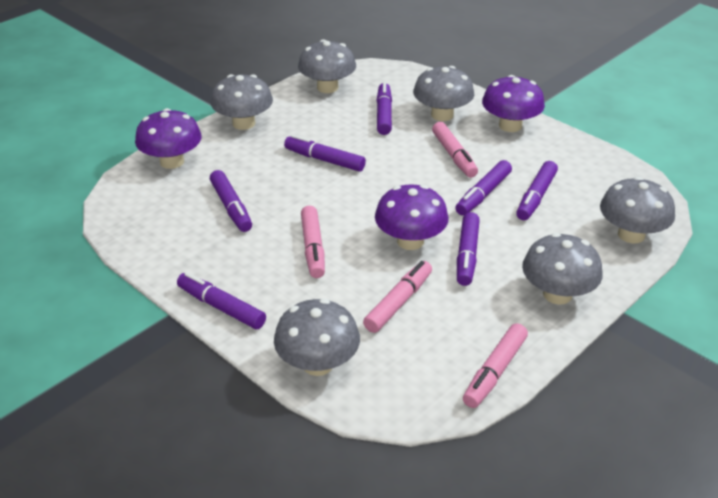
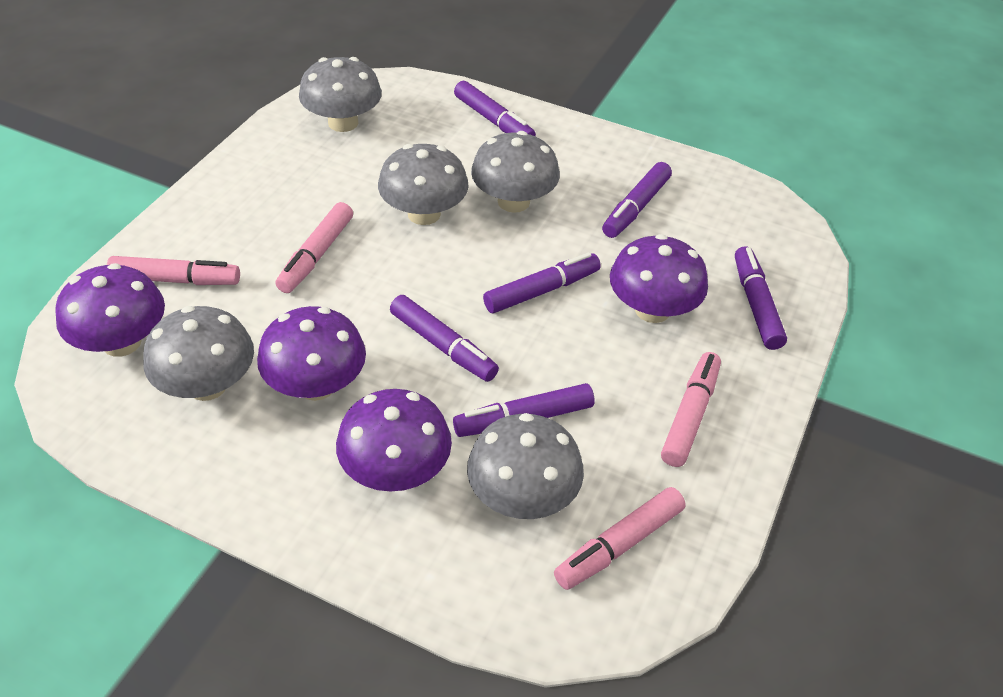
grey mushroom: 6 -> 5
purple marker: 7 -> 6
purple mushroom: 3 -> 4

